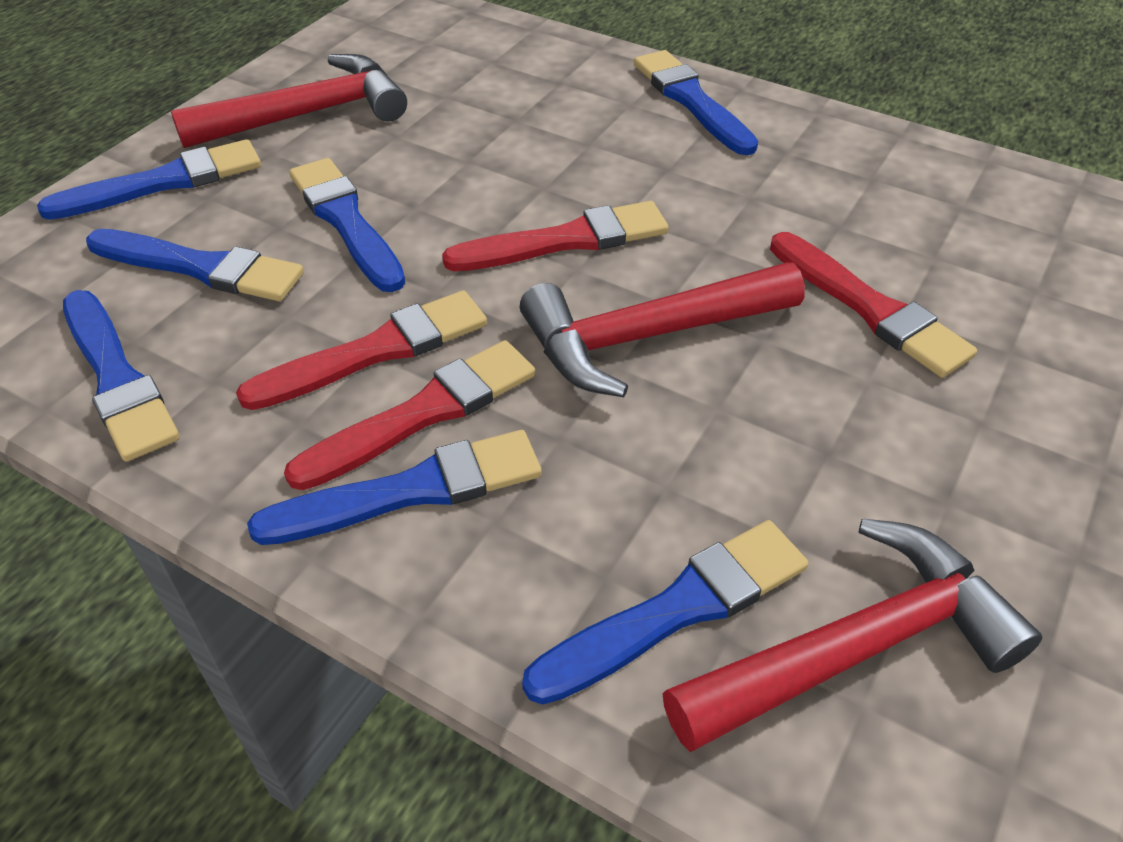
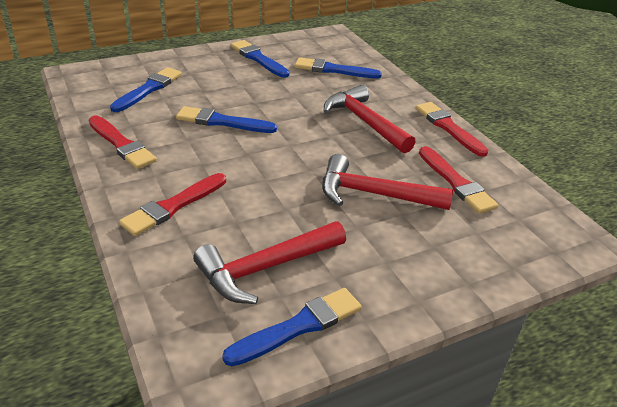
blue brush: 7 -> 5

